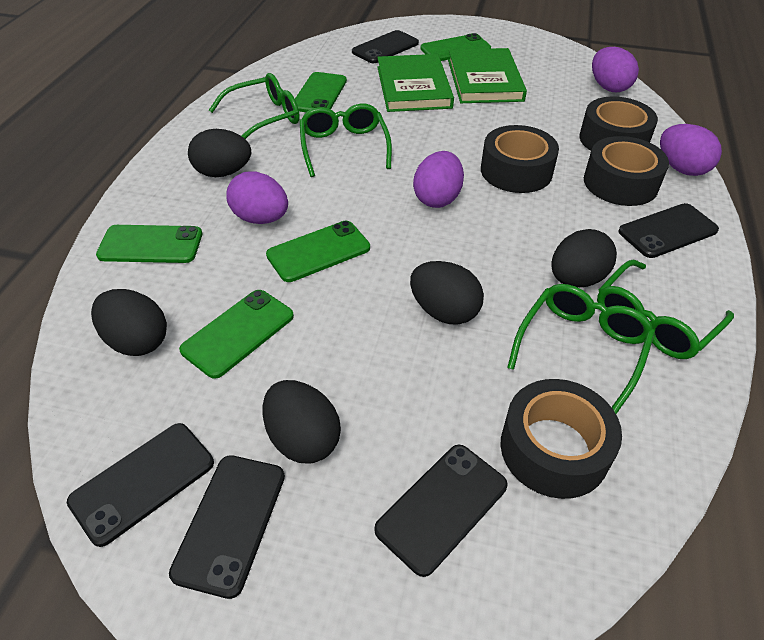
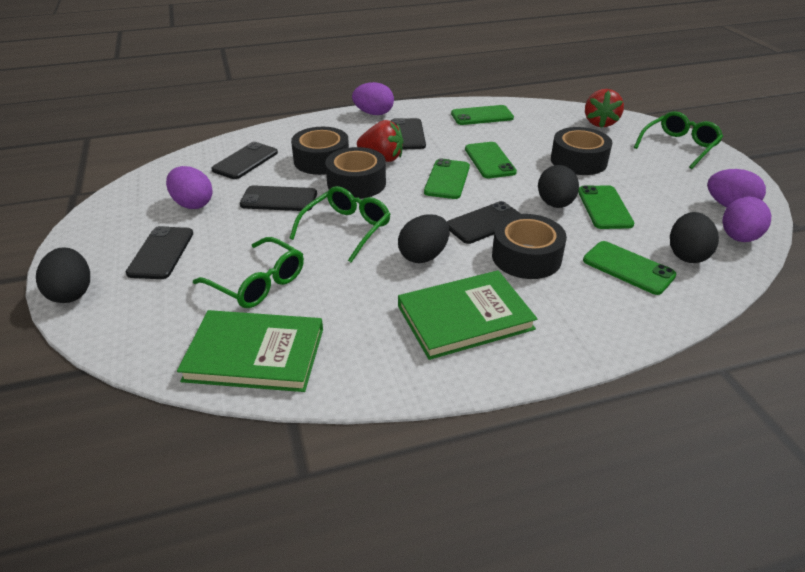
black egg: 5 -> 4
green glasses: 4 -> 3
red strawberry: 0 -> 2

